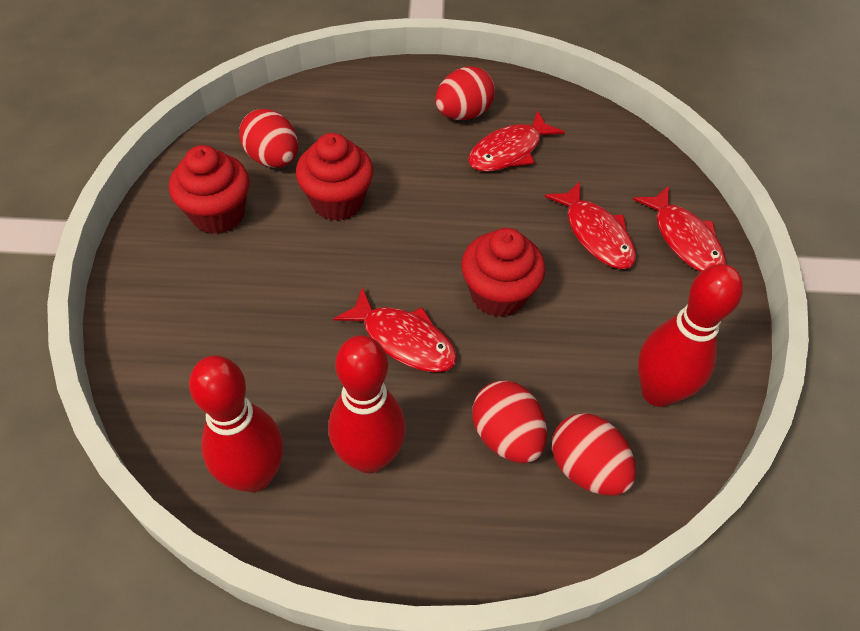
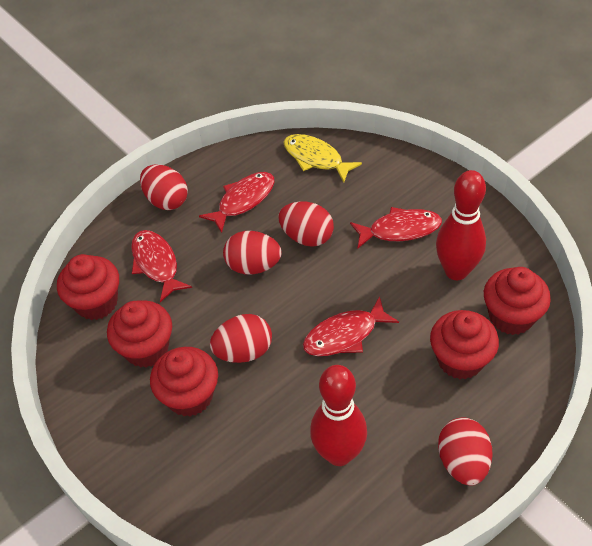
red bowling pin: 3 -> 2
red cupcake: 3 -> 5
red egg: 4 -> 5
yellow fish: 0 -> 1

